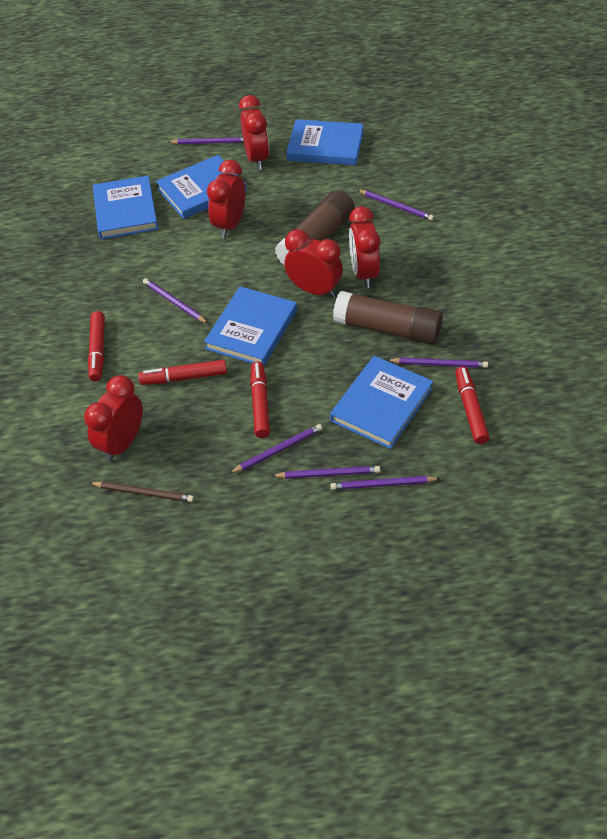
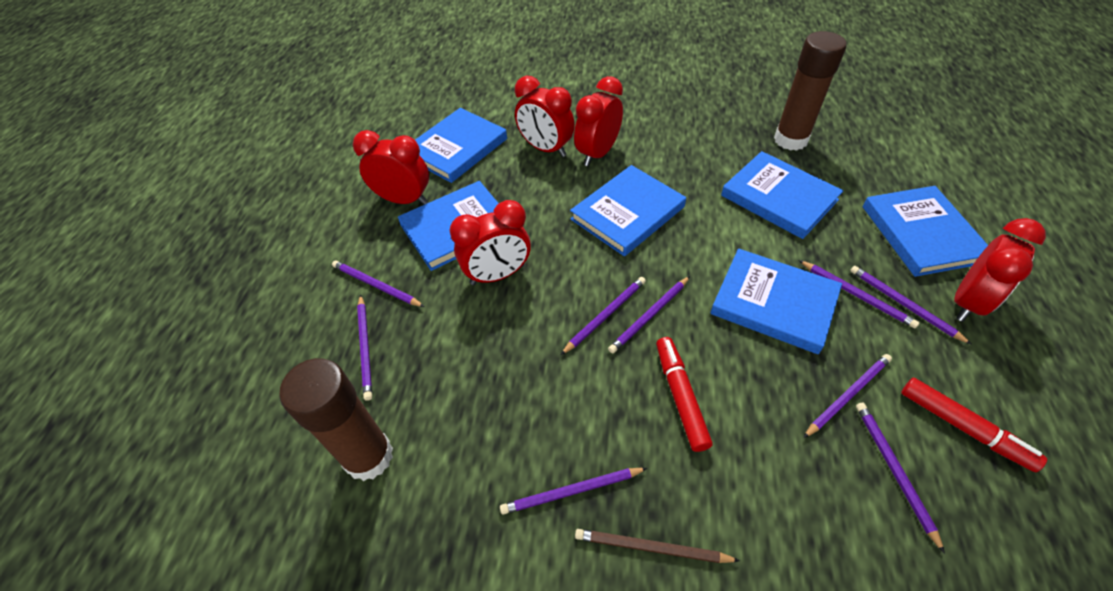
blue book: 5 -> 6
purple pencil: 7 -> 9
red marker: 4 -> 2

